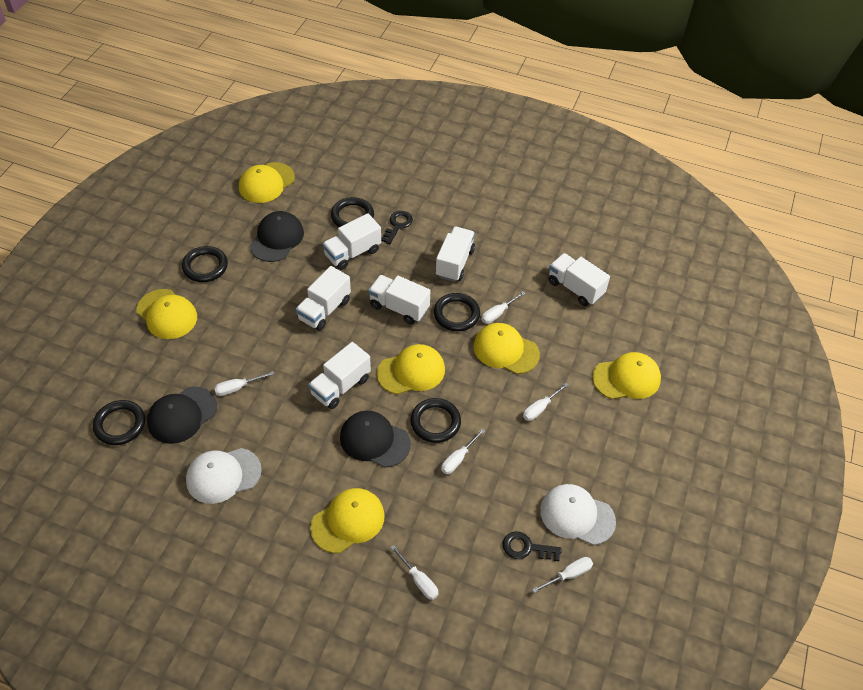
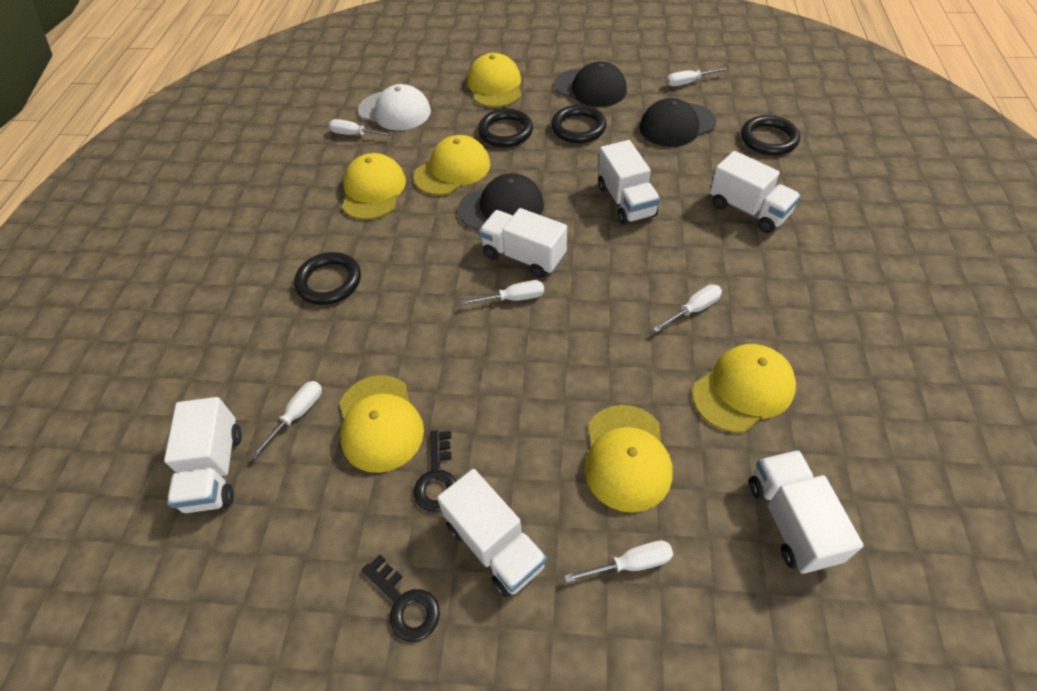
black ring: 5 -> 4
white cap: 2 -> 1

